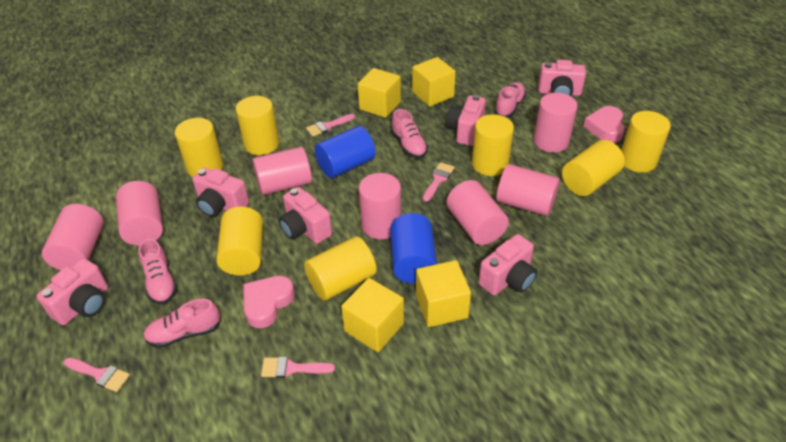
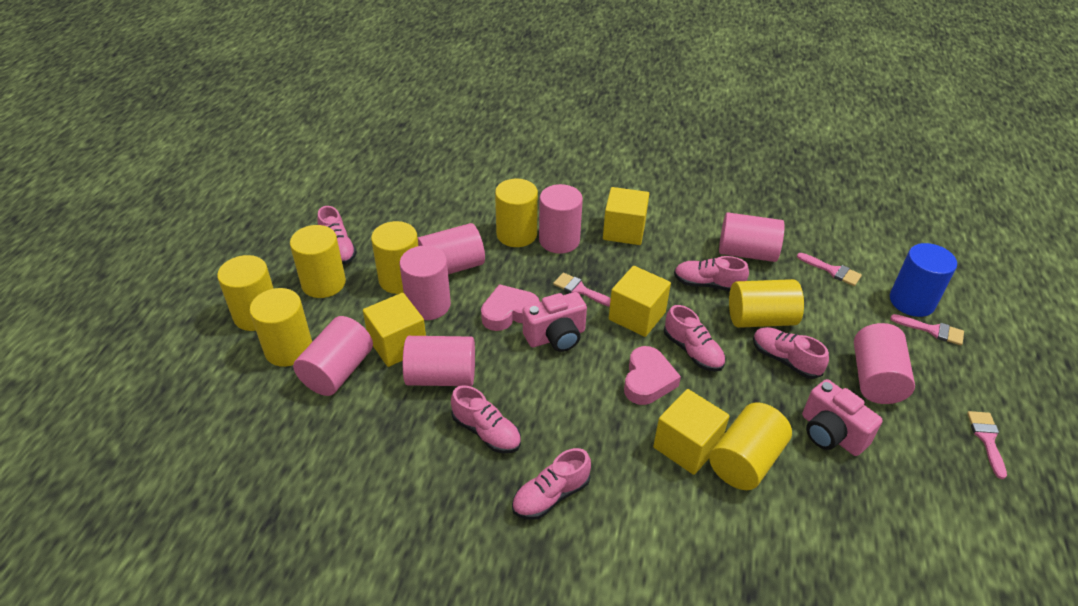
blue cylinder: 2 -> 1
pink camera: 6 -> 2
pink shoe: 4 -> 6

